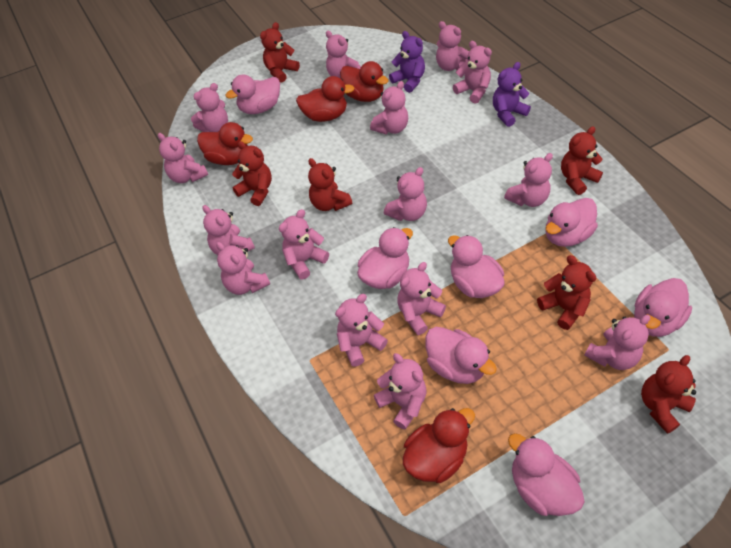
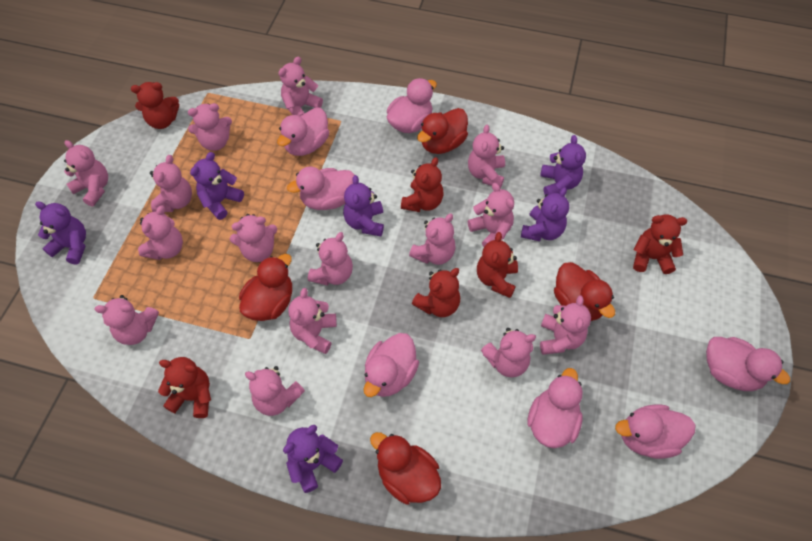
purple teddy bear: 2 -> 6

